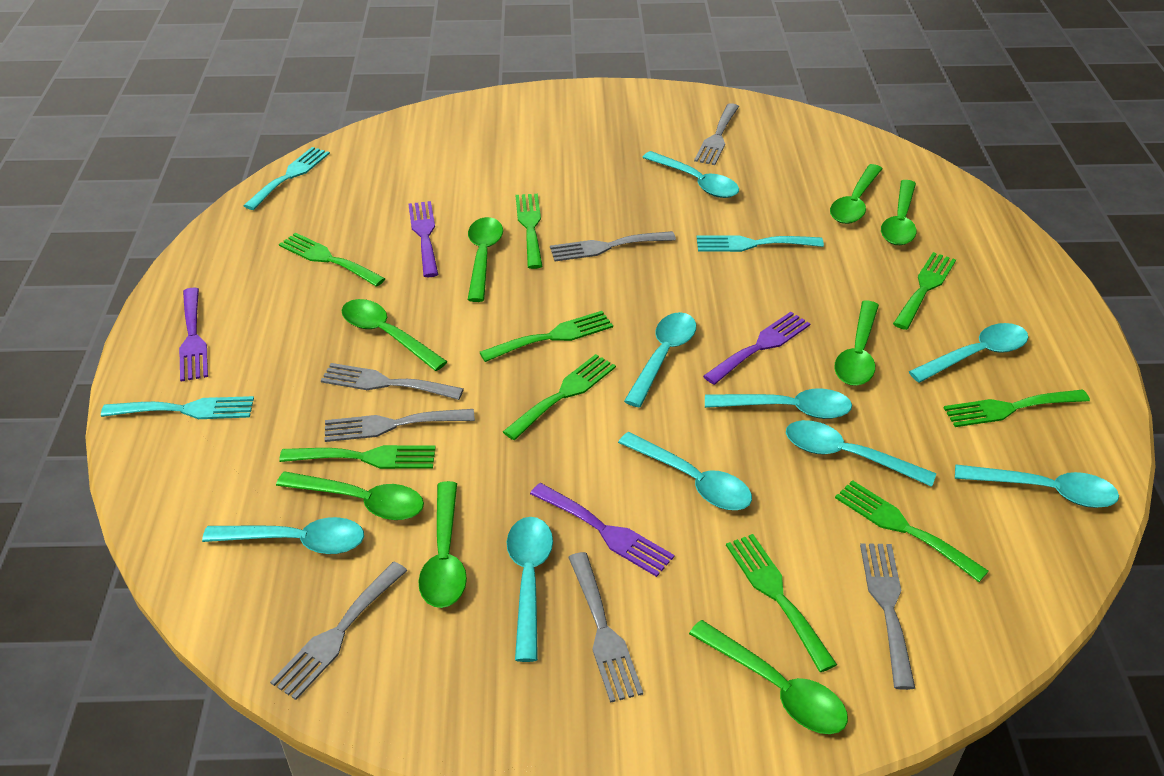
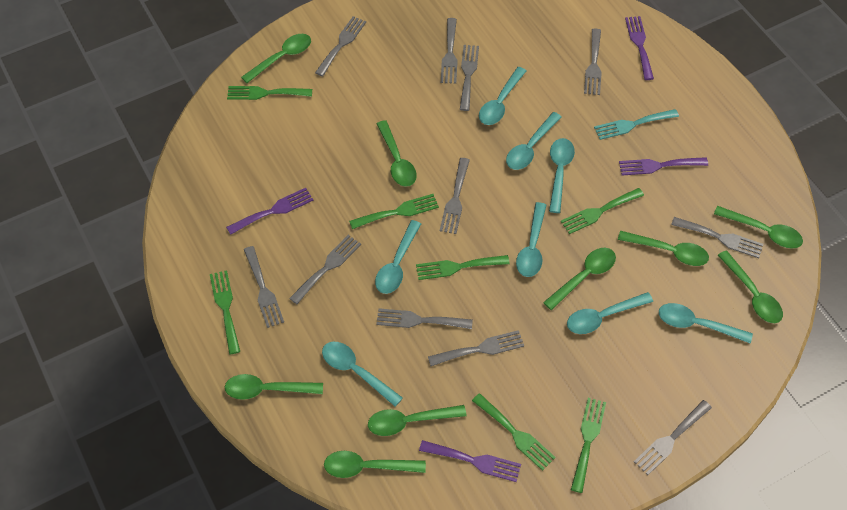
green fork: 9 -> 7
green spoon: 8 -> 9
grey fork: 7 -> 11
turquoise fork: 3 -> 1
turquoise spoon: 9 -> 8

